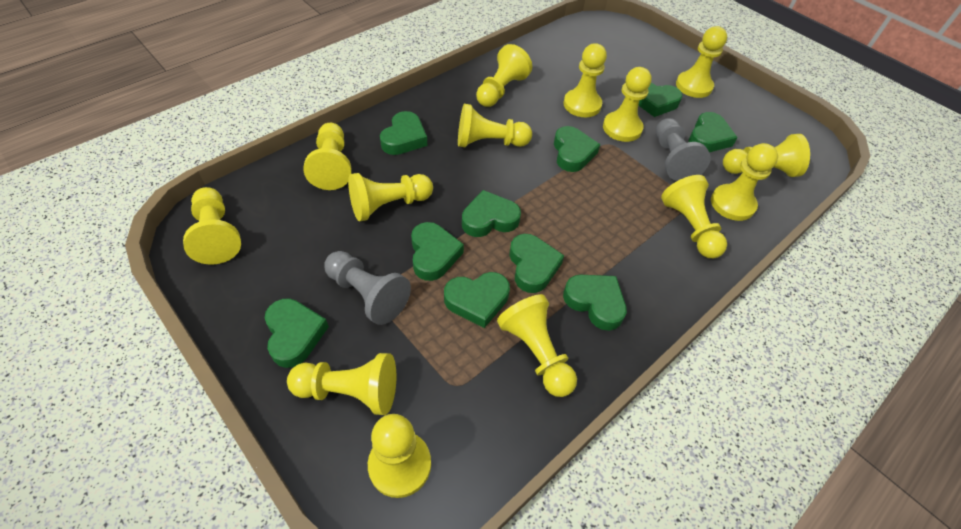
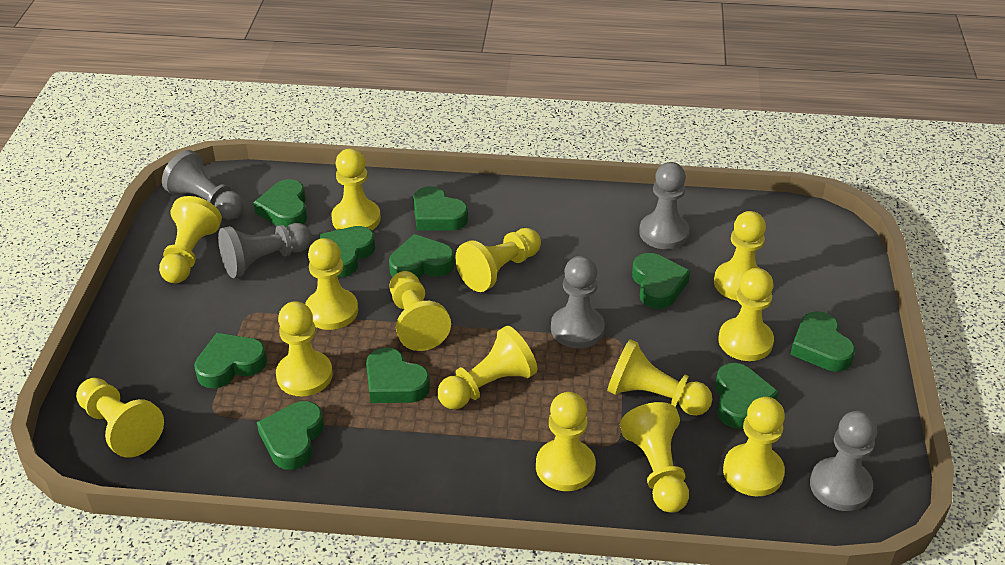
grey pawn: 2 -> 5

